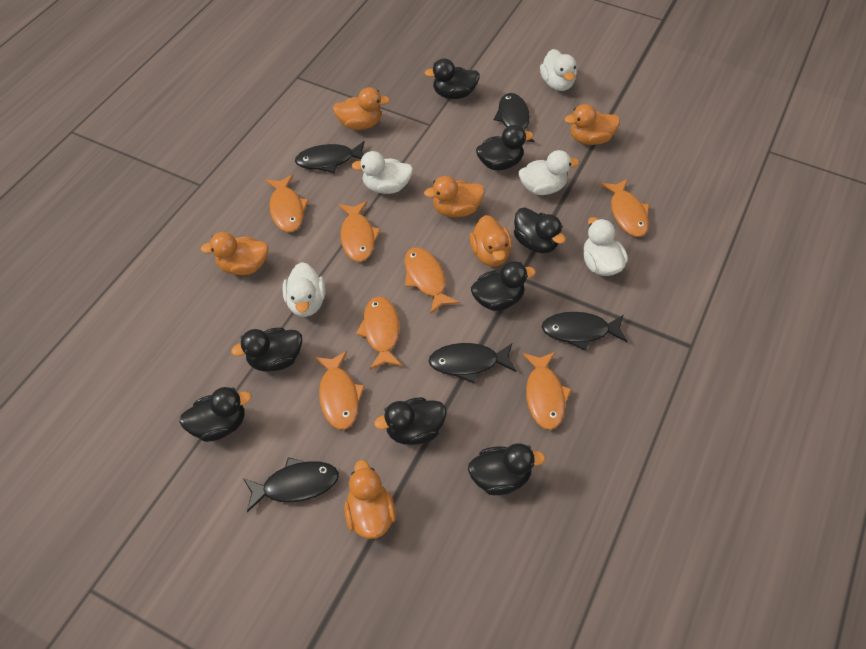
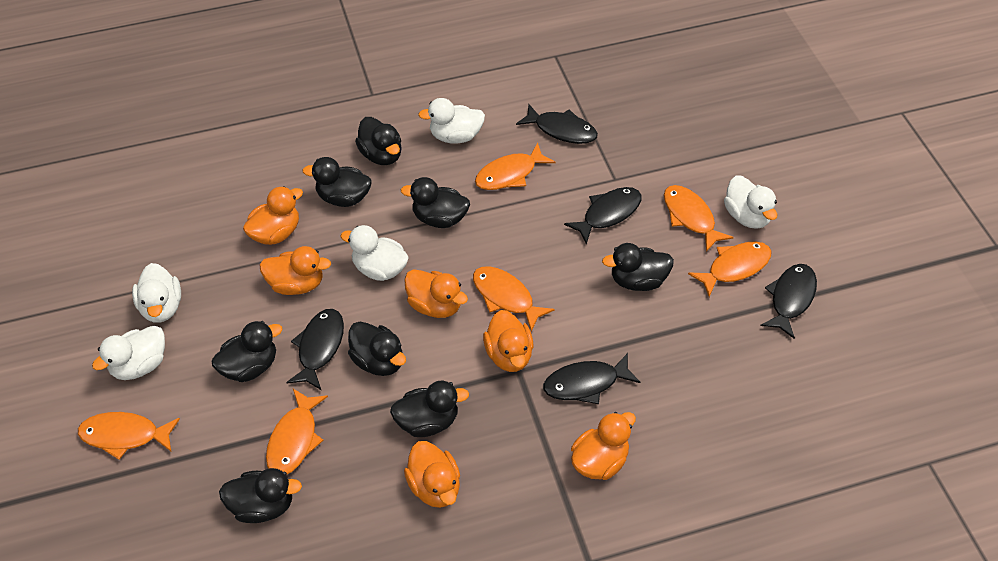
orange fish: 7 -> 6

